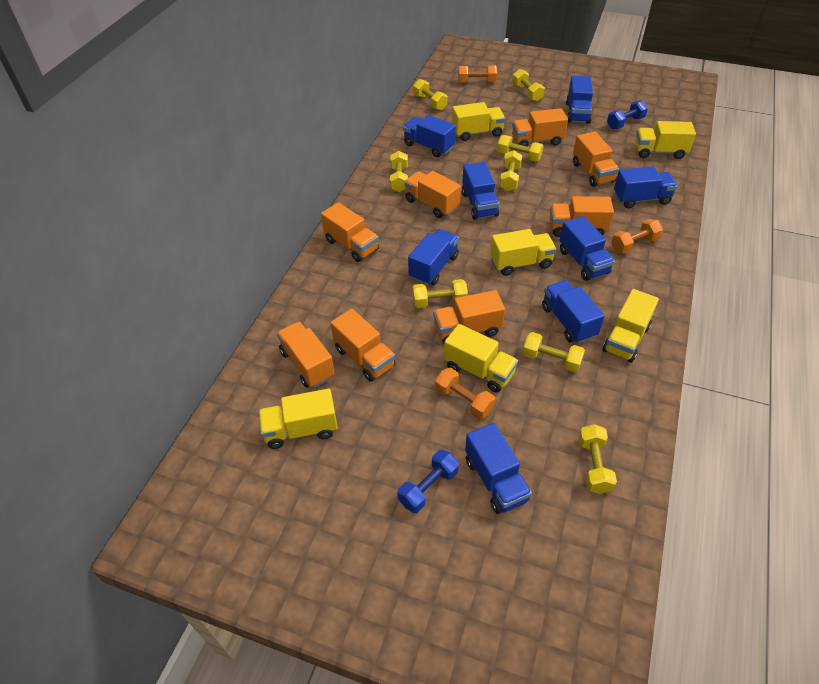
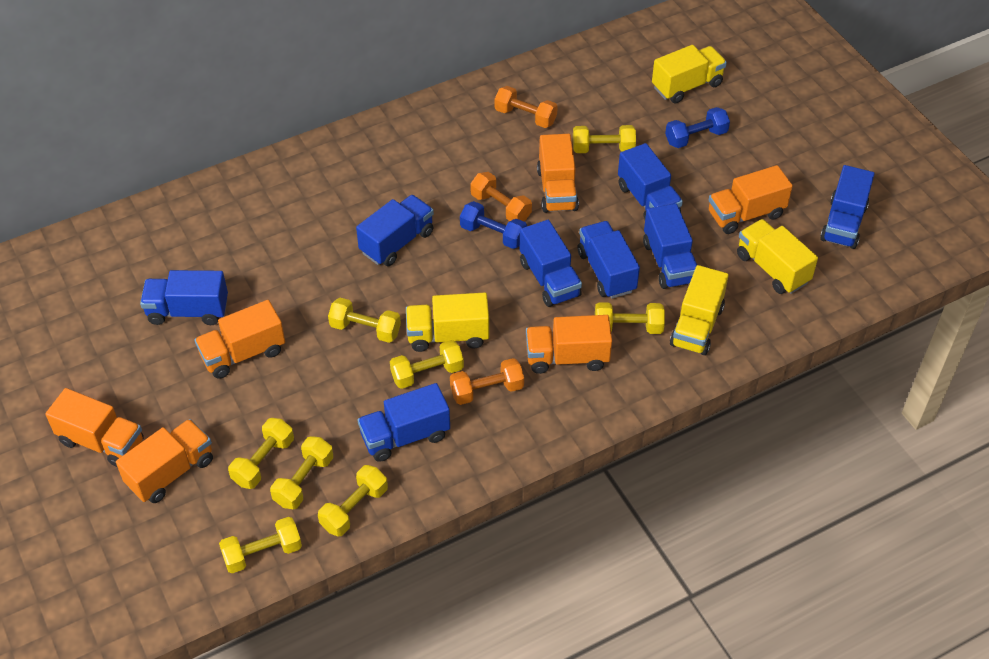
orange truck: 8 -> 6
yellow truck: 6 -> 4

